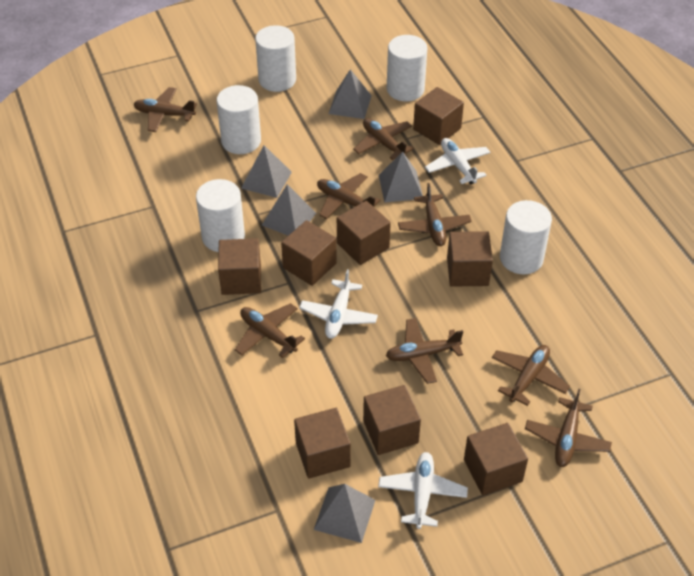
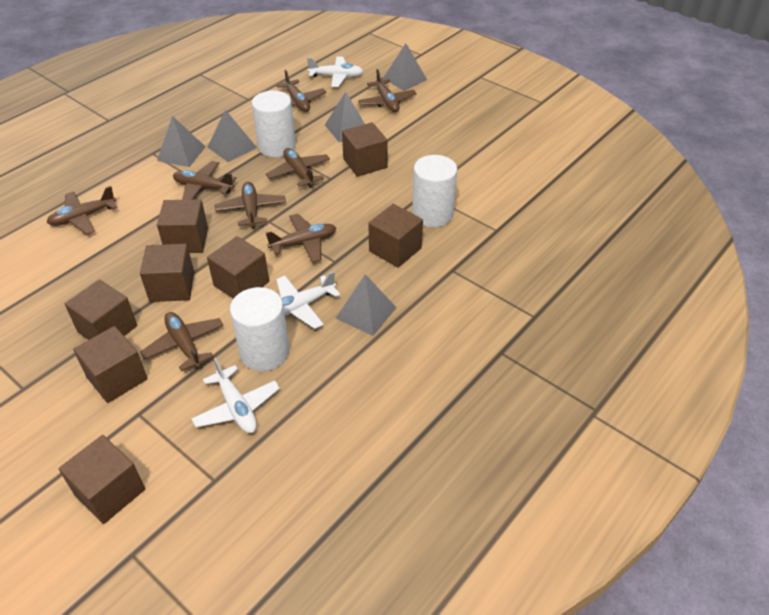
white cylinder: 5 -> 3

